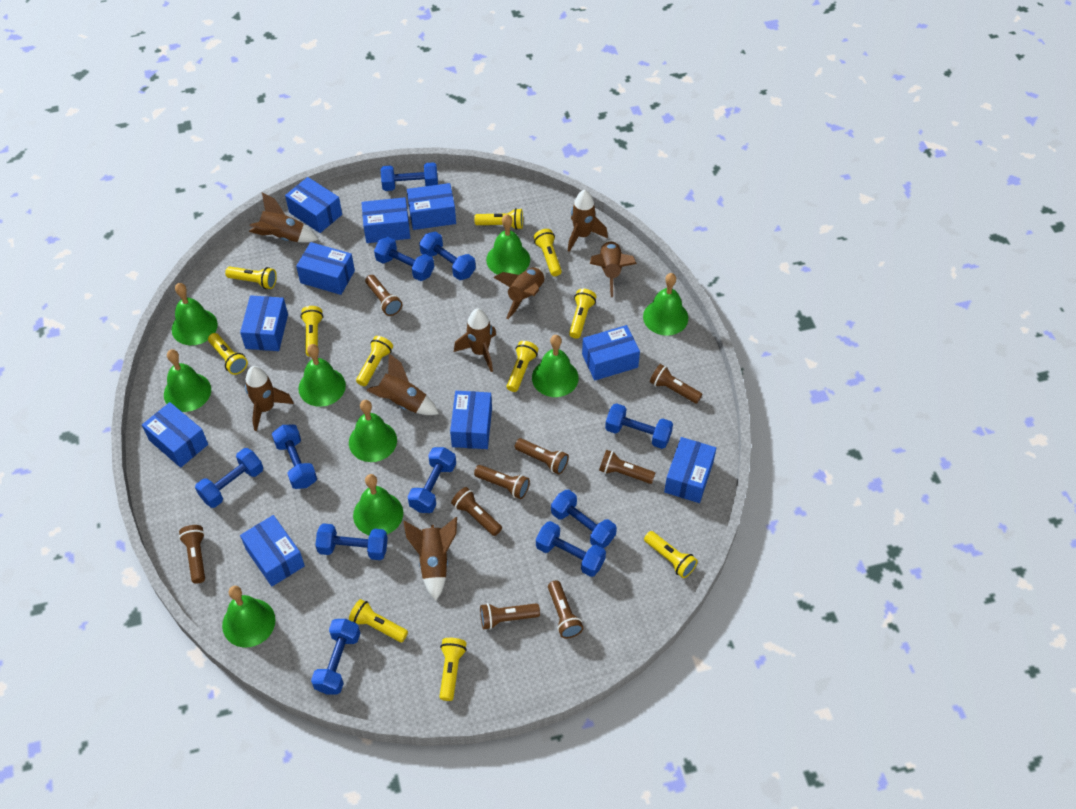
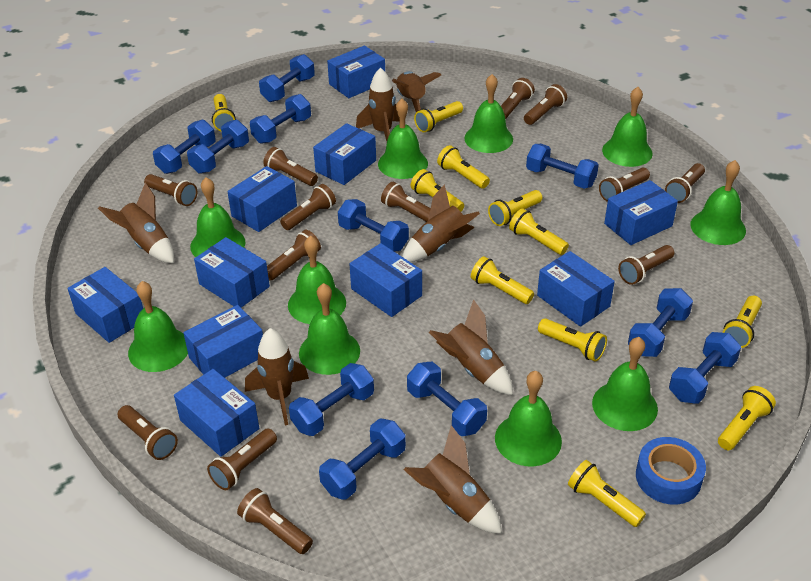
blue tape: 0 -> 1
brown flashlight: 9 -> 13
brown rocket: 8 -> 7
green bell: 9 -> 10

